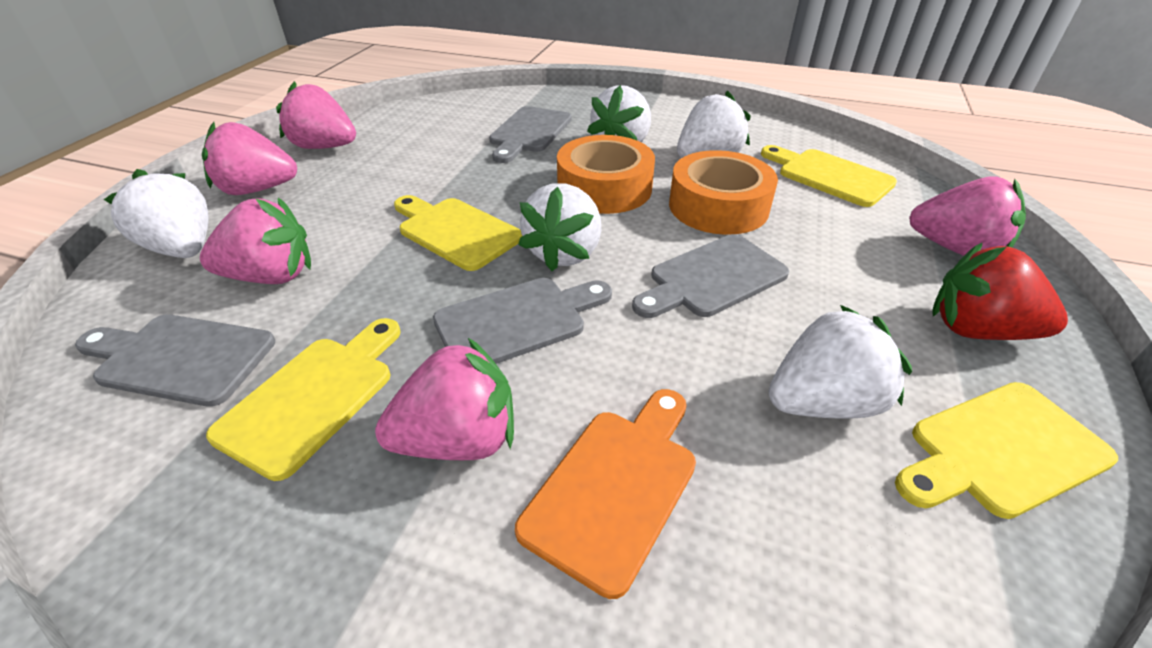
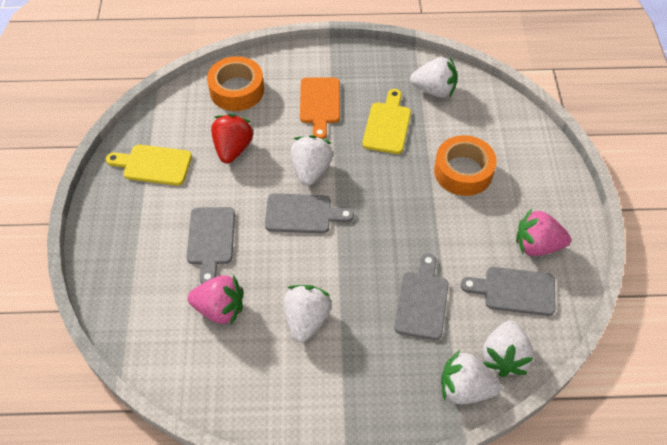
pink strawberry: 5 -> 2
yellow cutting board: 4 -> 2

